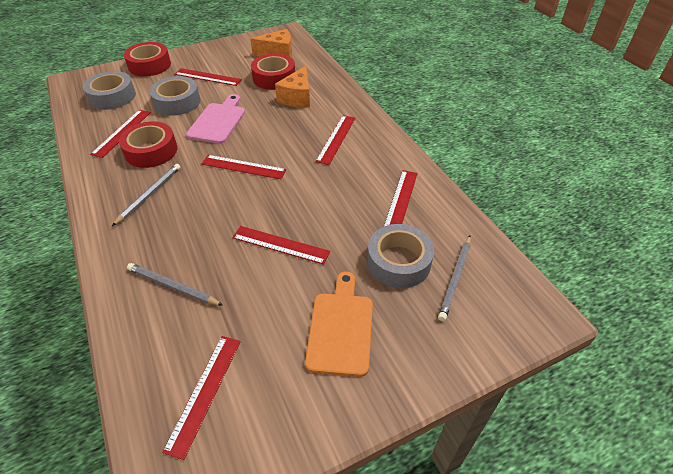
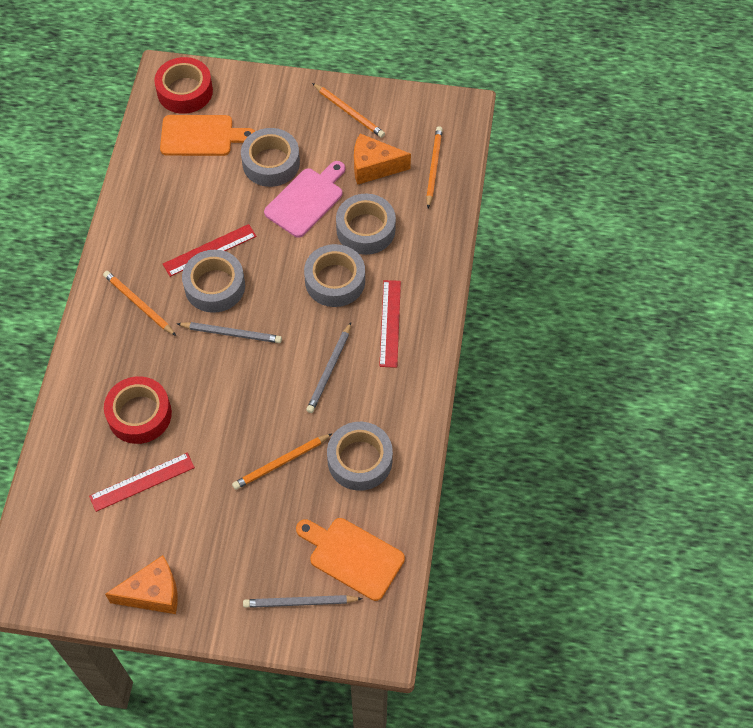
grey tape: 3 -> 5
orange cutting board: 1 -> 2
orange pencil: 0 -> 4
red ruler: 7 -> 3
red tape: 3 -> 2

